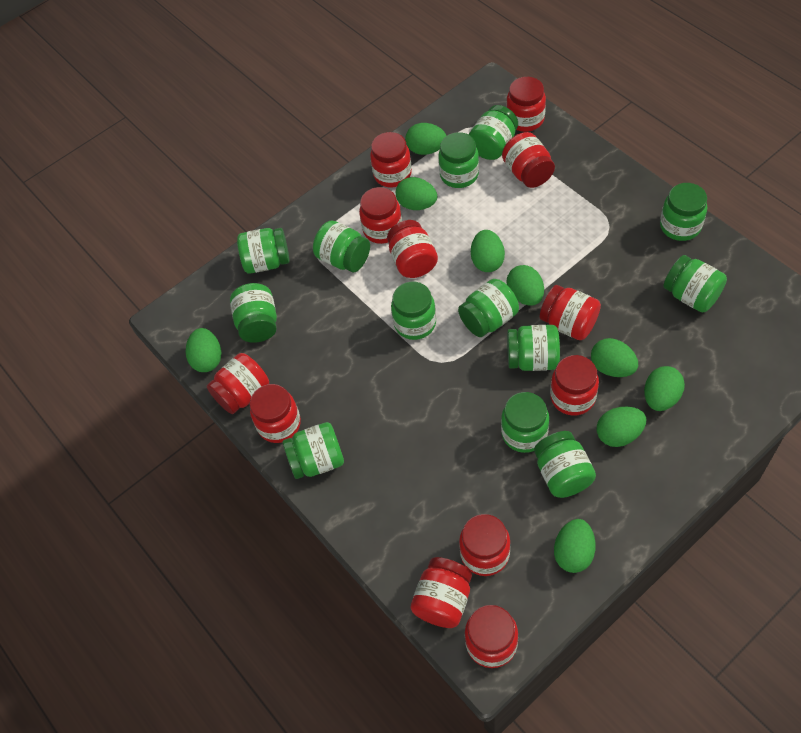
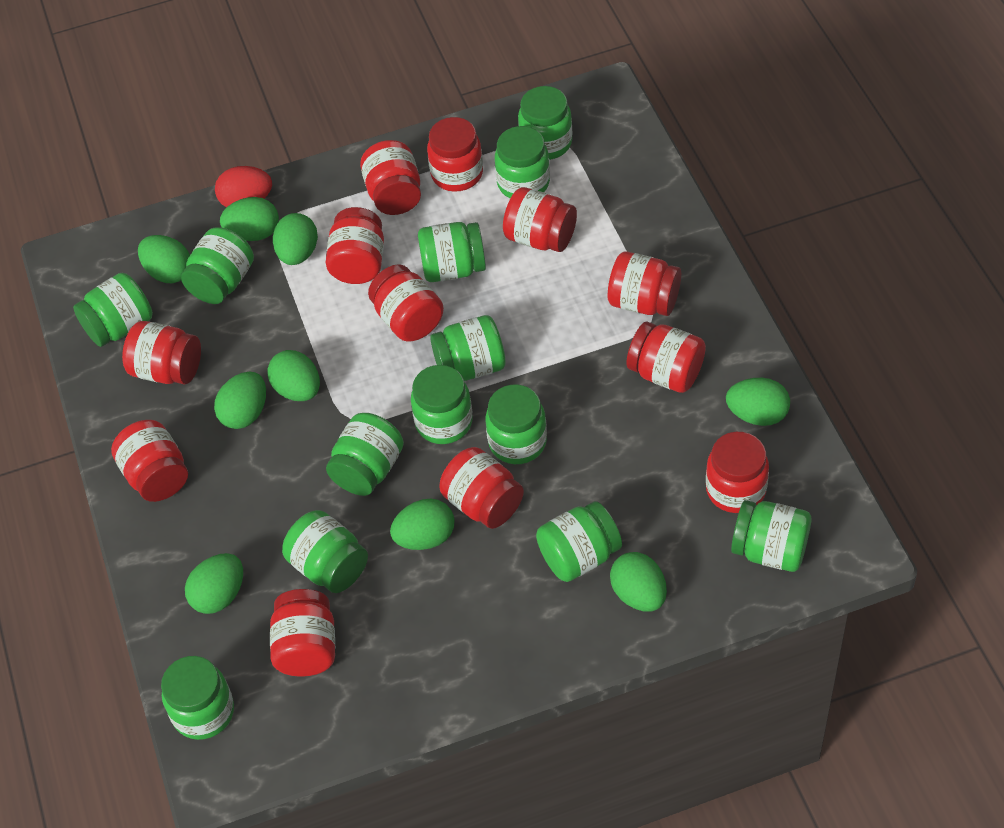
red egg: 0 -> 1

